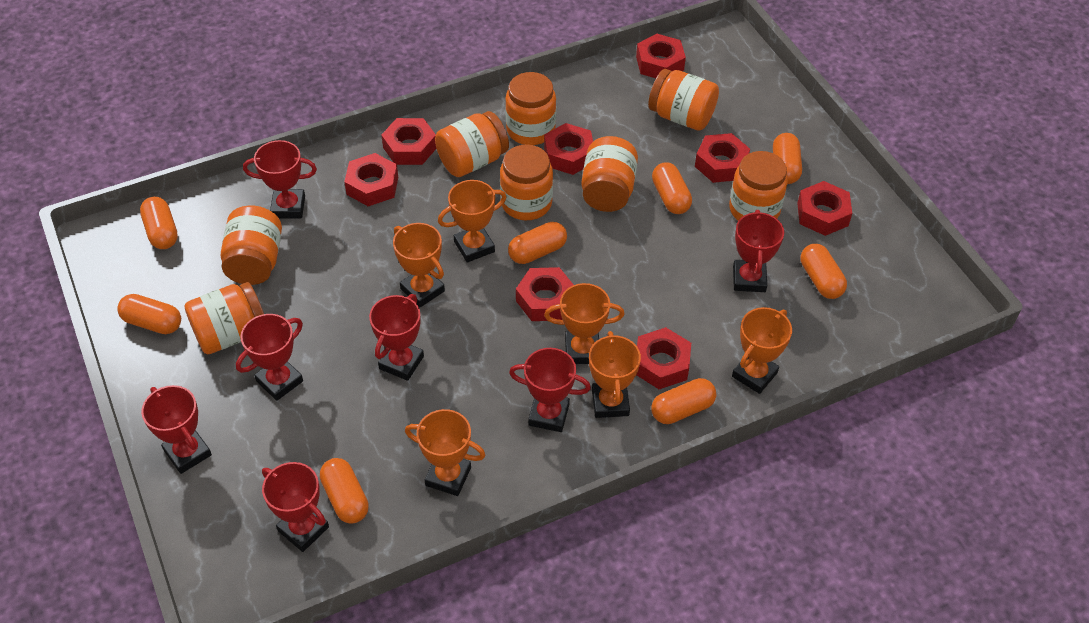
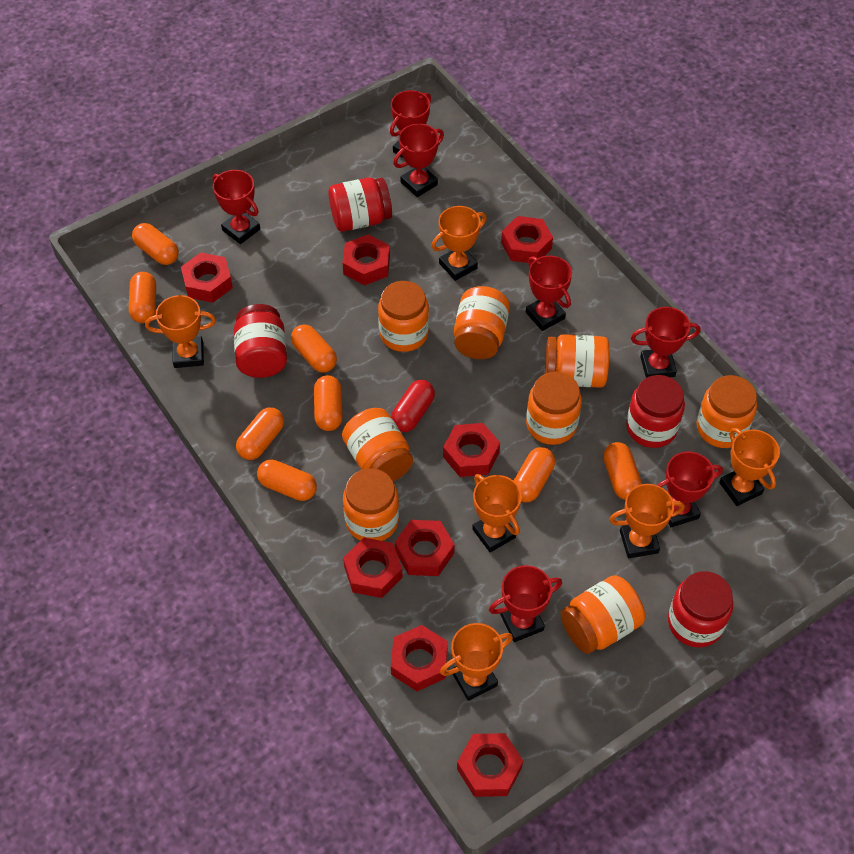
red capsule: 0 -> 1
red jar: 0 -> 4

